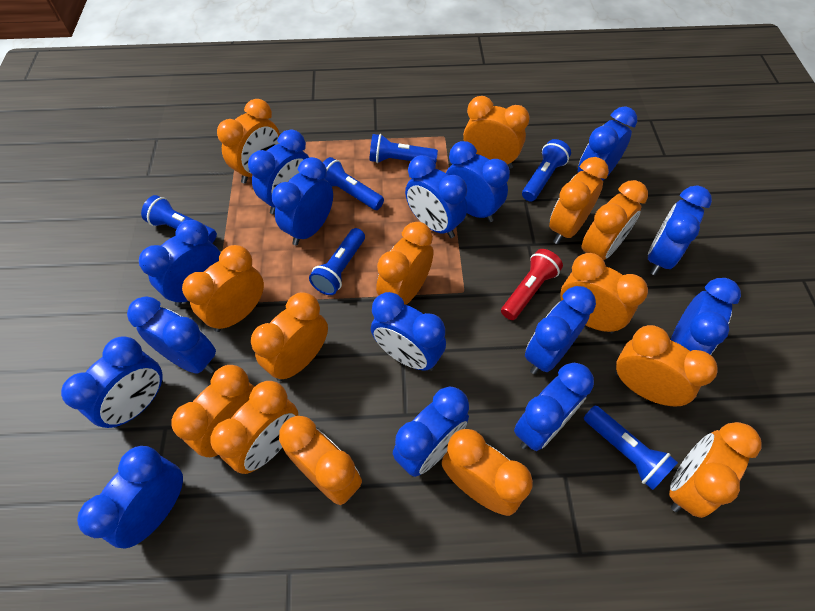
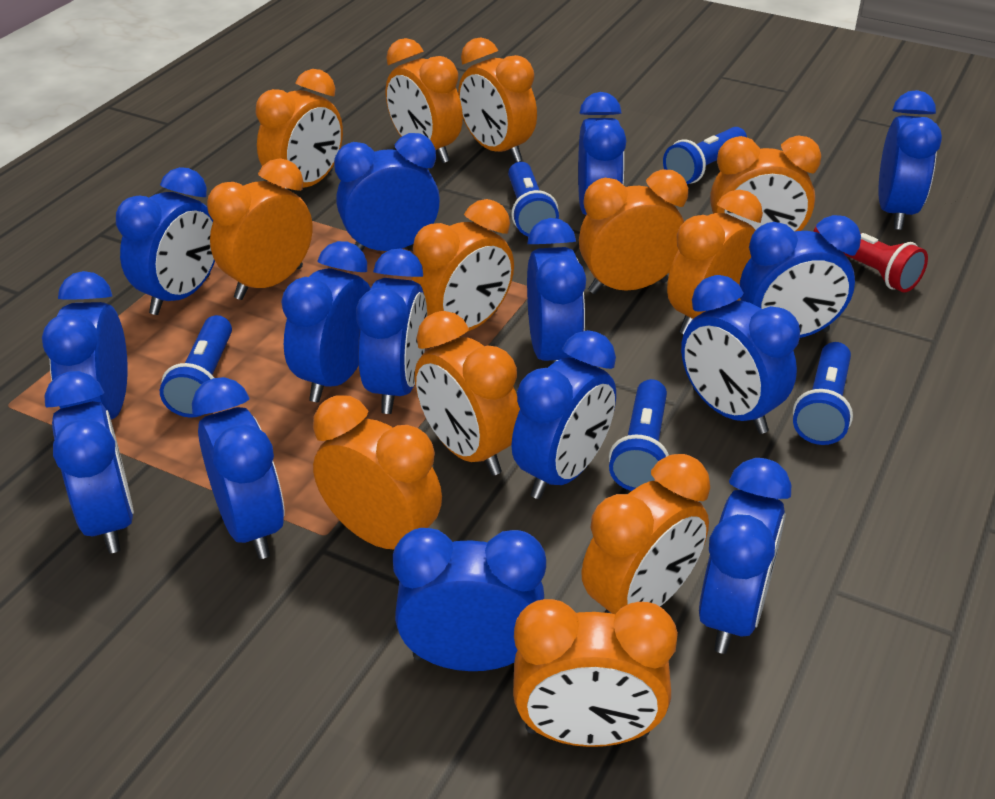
blue flashlight: 6 -> 5
orange clock: 14 -> 12

